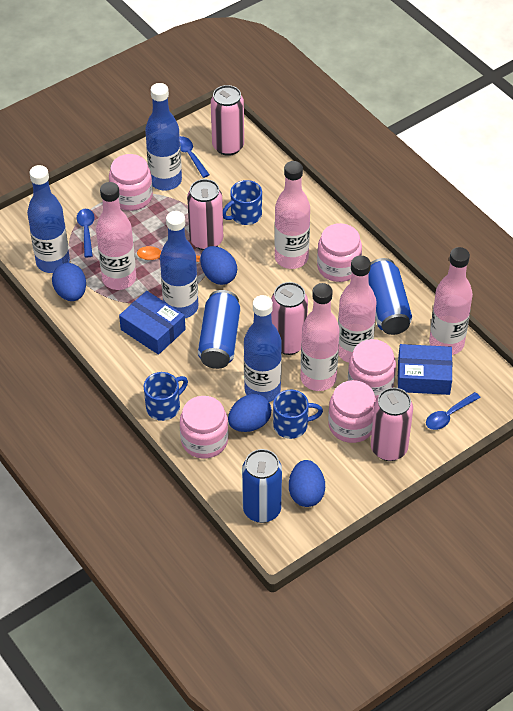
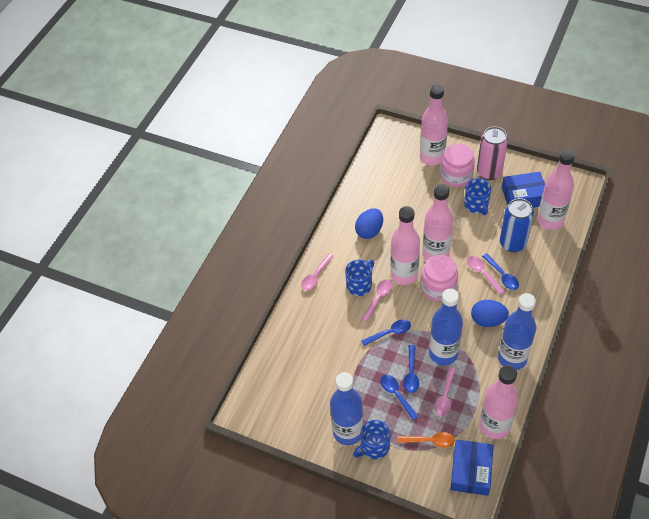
blue bottle: 4 -> 3
blue can: 3 -> 1
blue egg: 4 -> 2
blue spoon: 3 -> 4
pink can: 4 -> 1
pink jar: 5 -> 2
pink spoon: 0 -> 4

